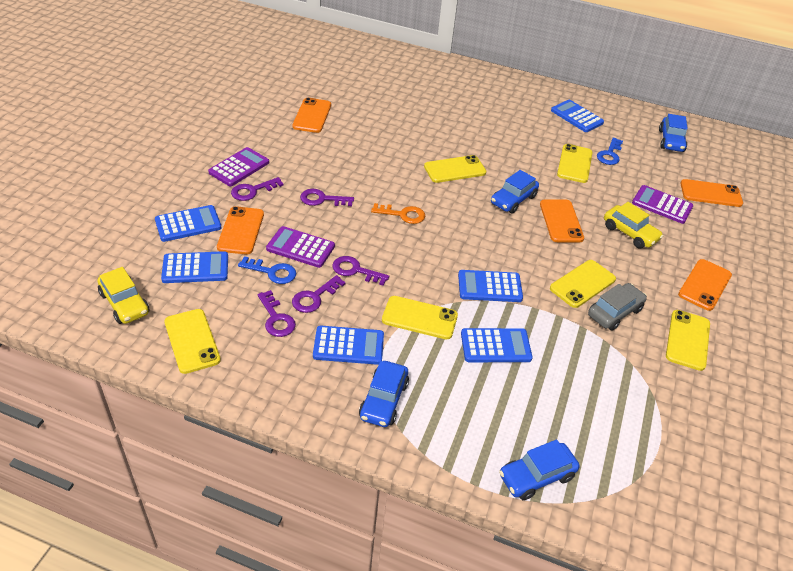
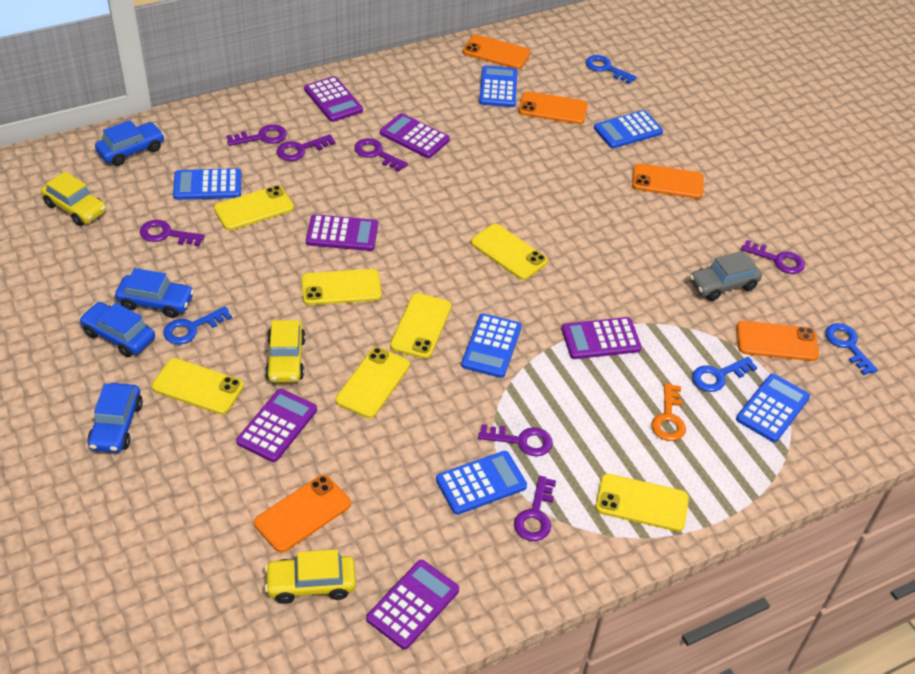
blue key: 2 -> 4
purple calculator: 3 -> 6
purple key: 5 -> 7
yellow car: 2 -> 3
yellow phone: 6 -> 7

